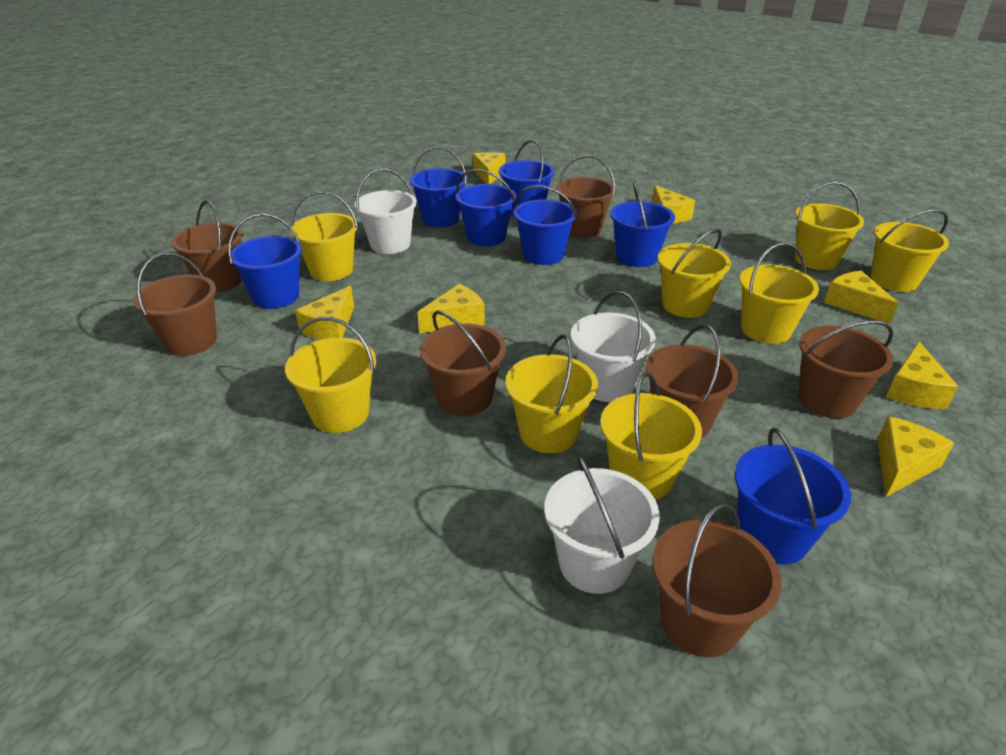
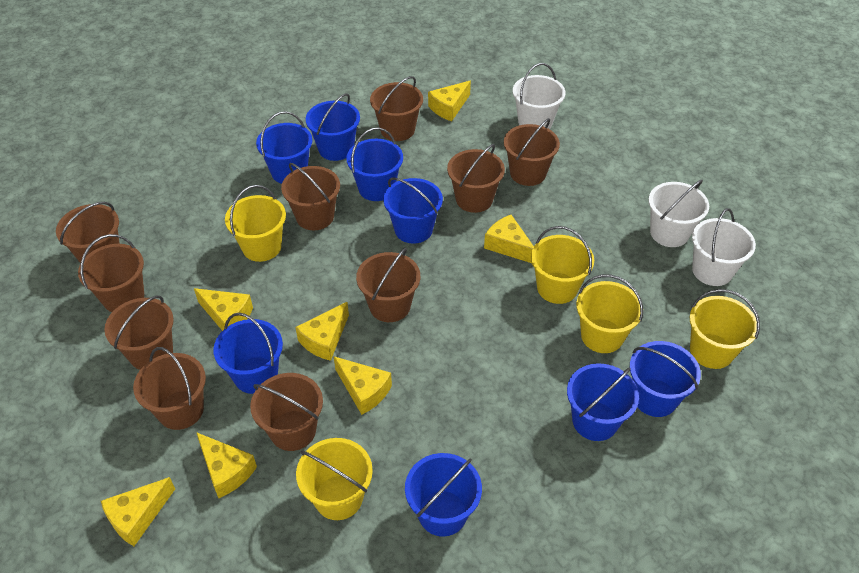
blue bucket: 7 -> 8
brown bucket: 7 -> 10
yellow bucket: 8 -> 5

